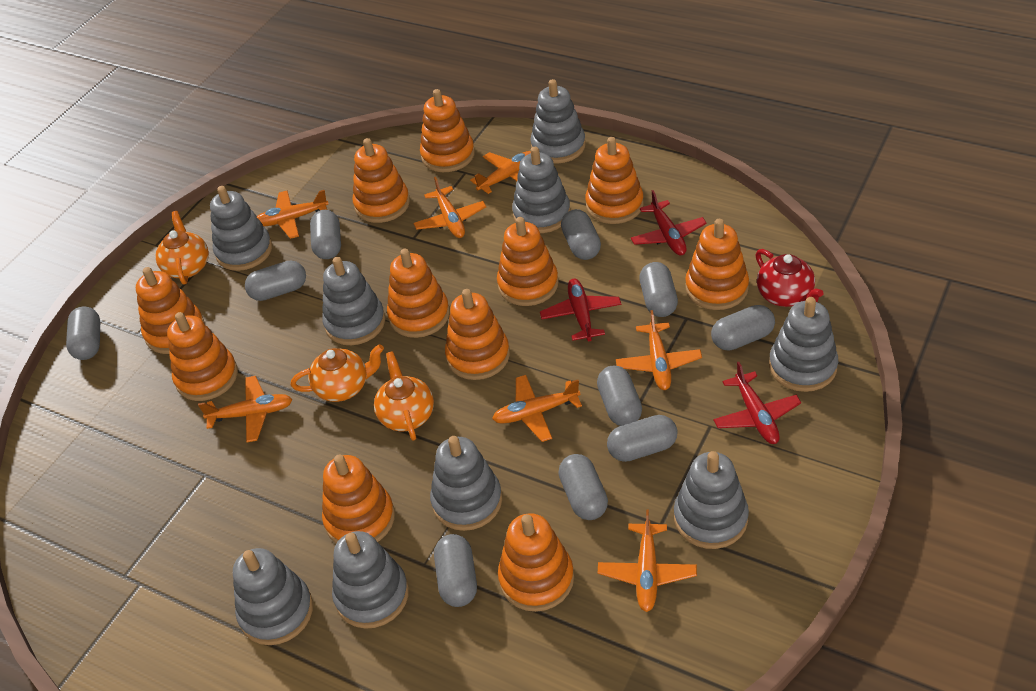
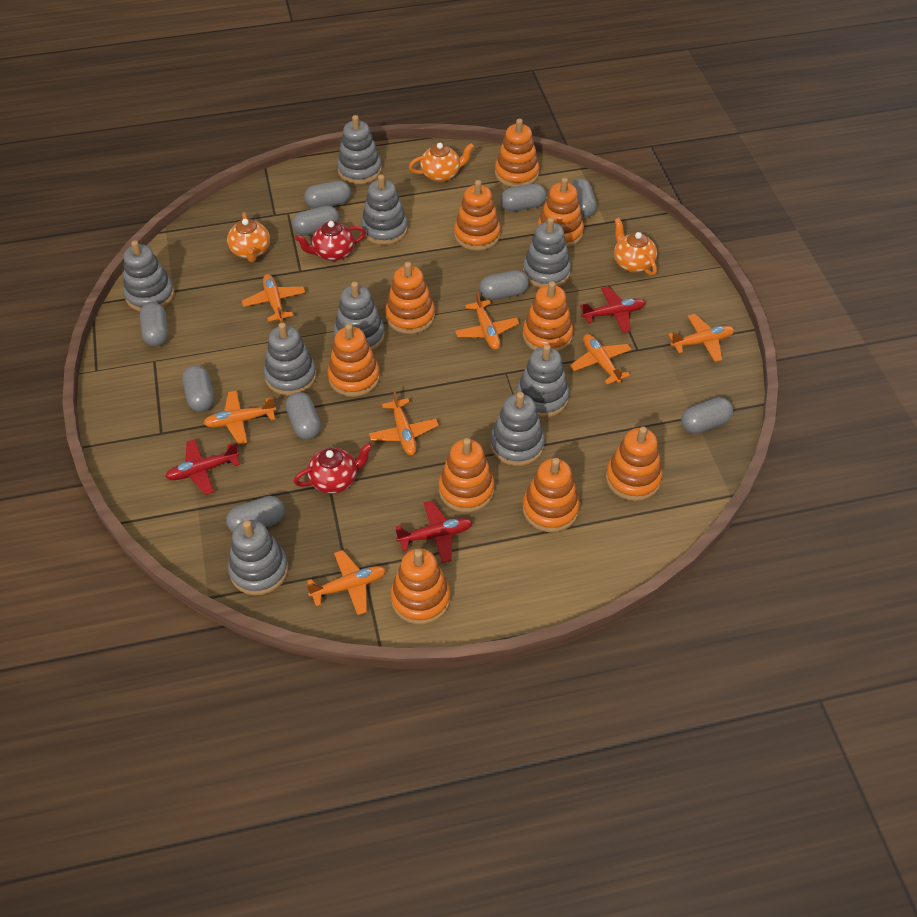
orange stacking toy: 11 -> 10
red teapot: 1 -> 2

